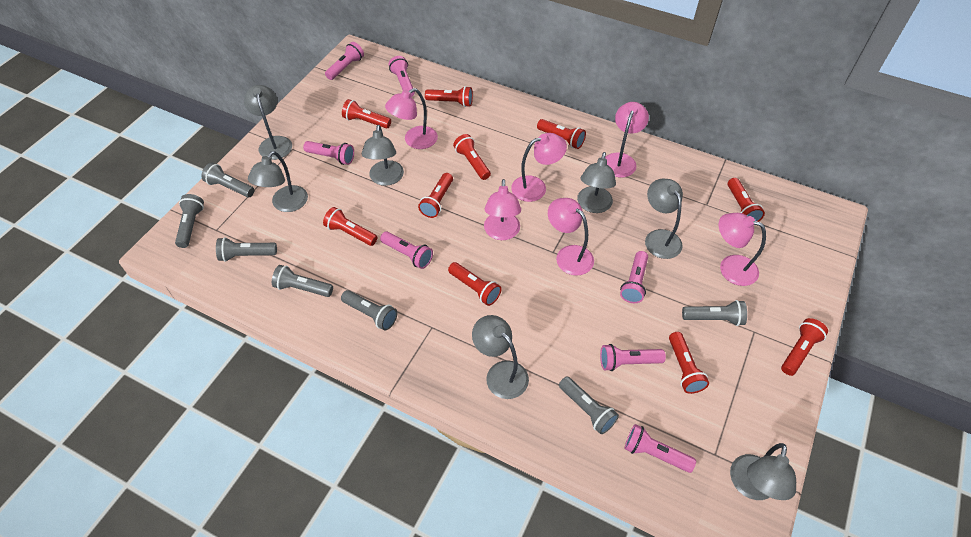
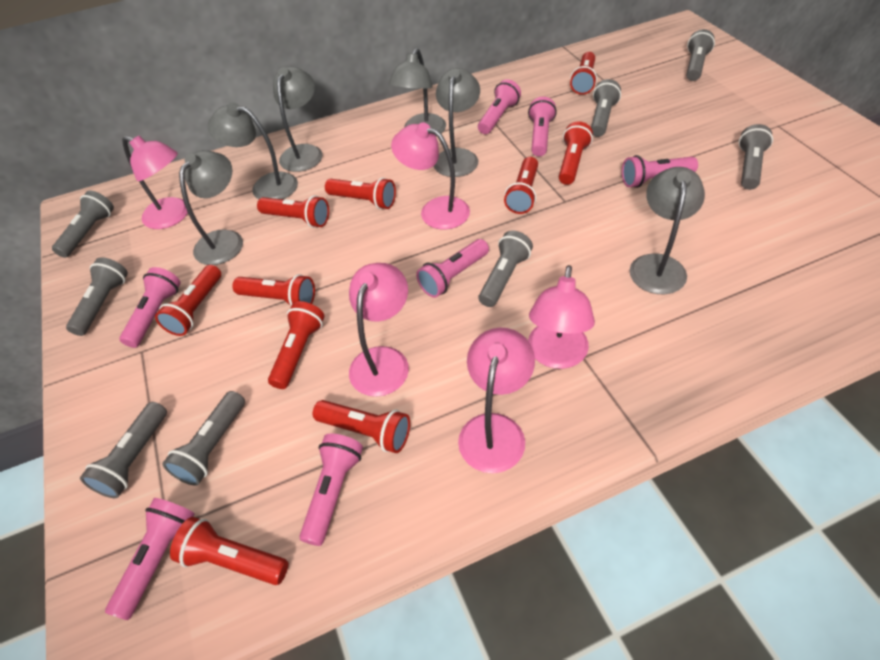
grey flashlight: 7 -> 8
grey lamp: 7 -> 6
pink lamp: 6 -> 5

